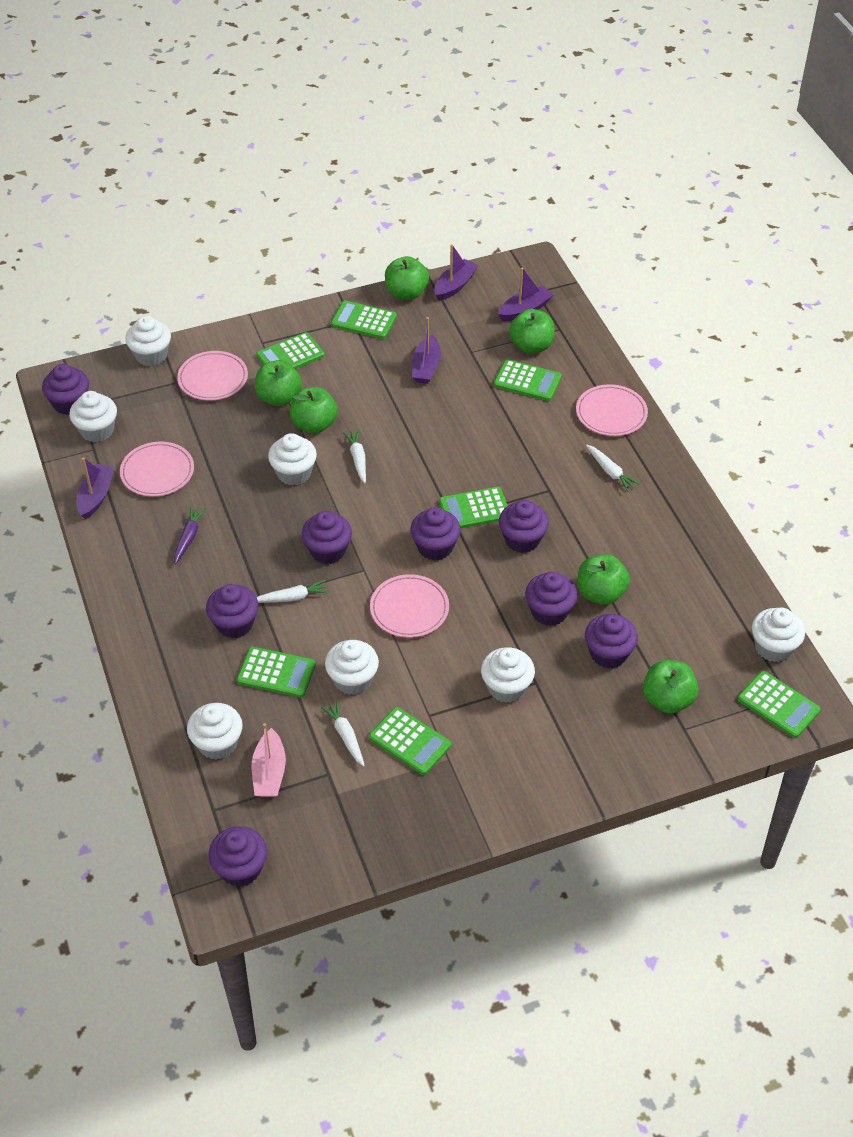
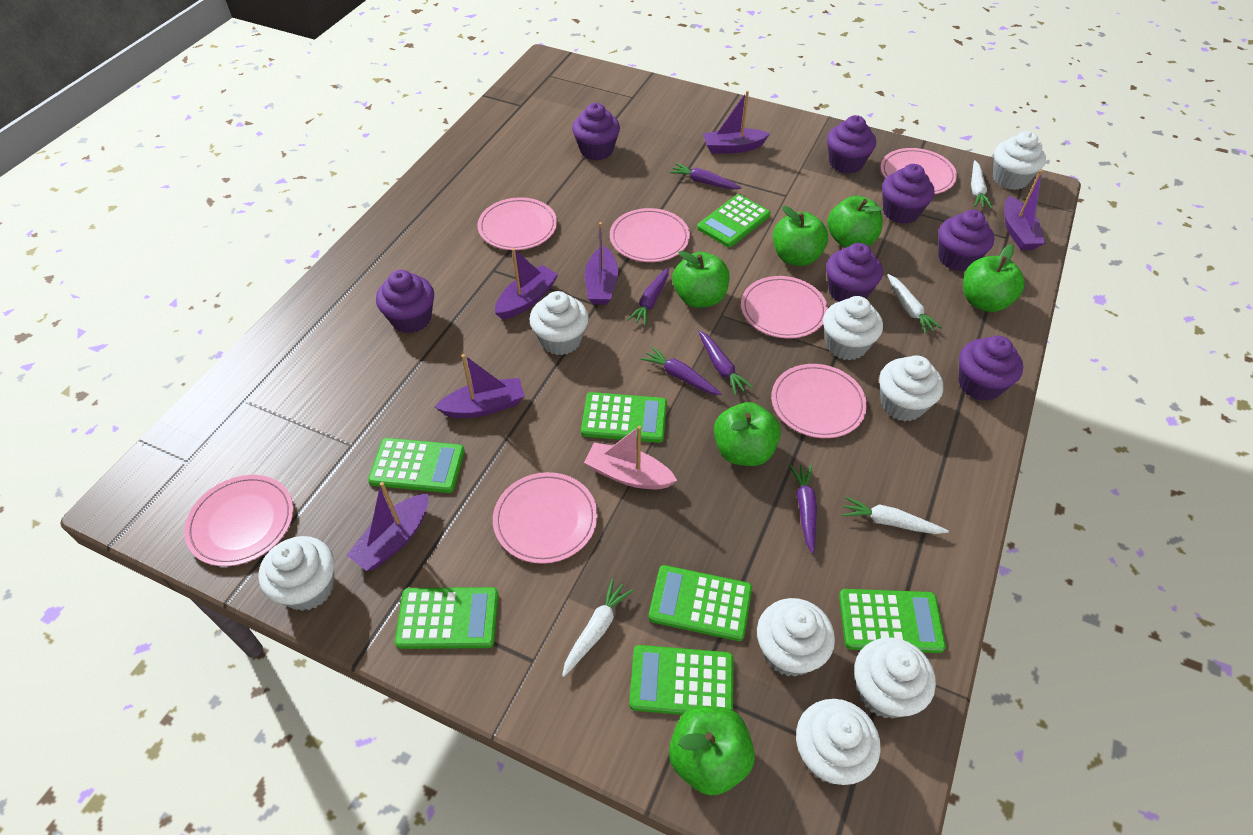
pink plate: 4 -> 7
purple boat: 4 -> 6
purple carrot: 1 -> 5
purple cupcake: 8 -> 7
white cupcake: 7 -> 8

